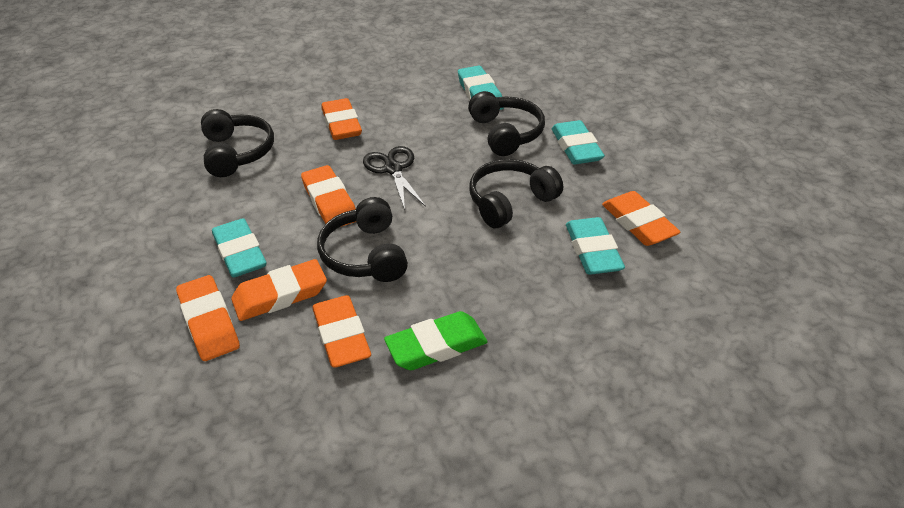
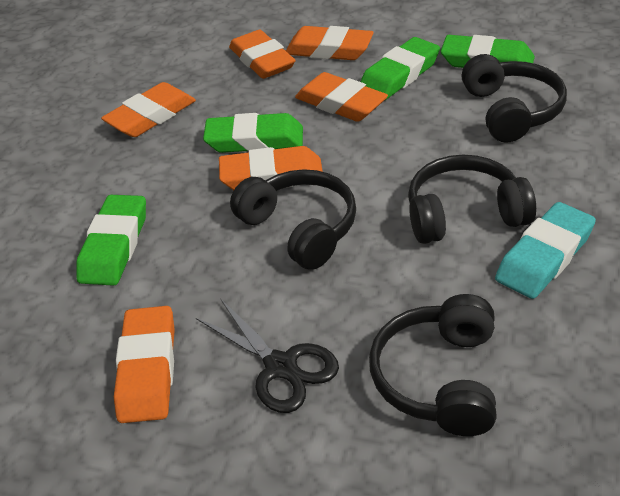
green eraser: 1 -> 4
turquoise eraser: 4 -> 1

